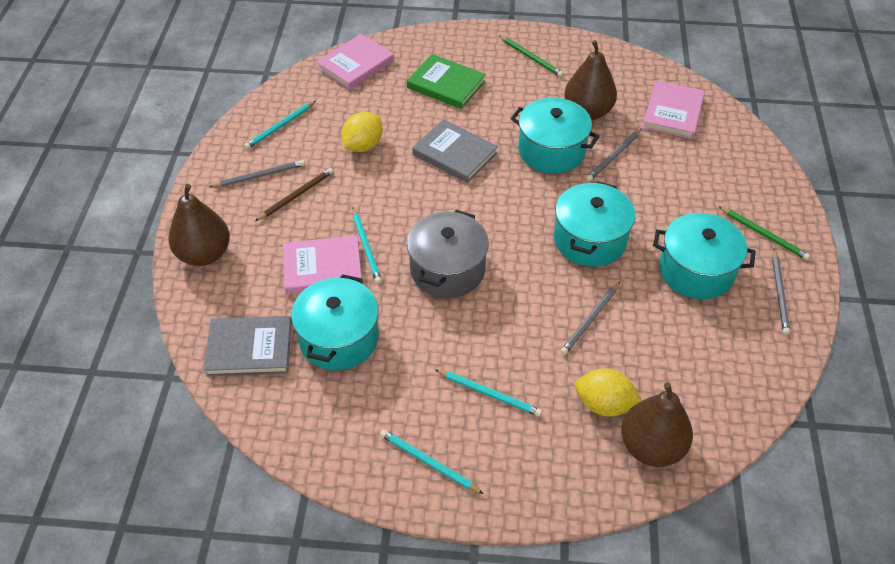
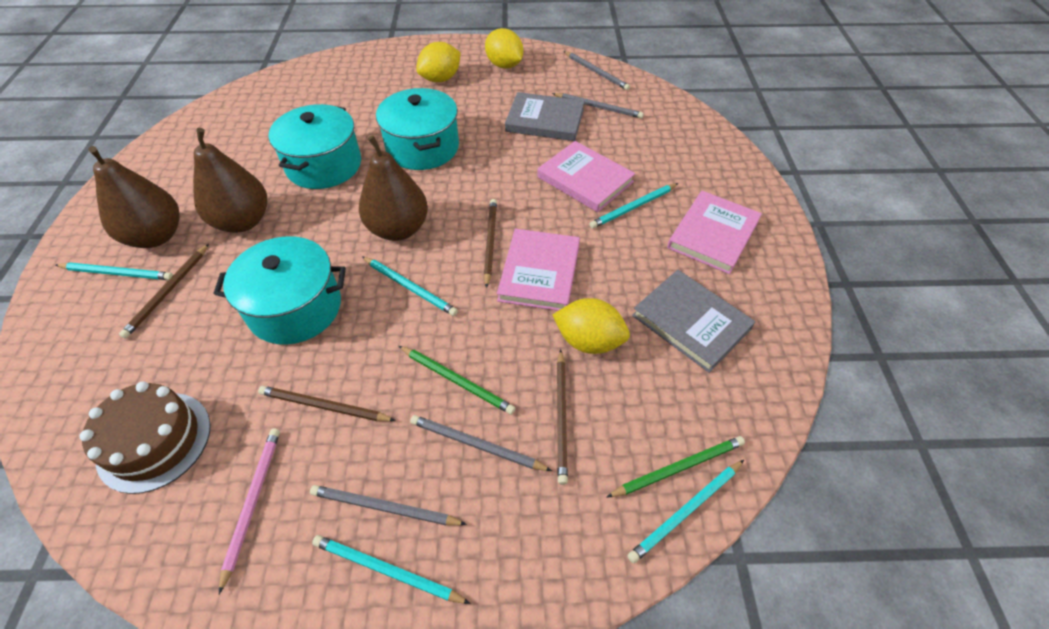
brown cake: 0 -> 1
brown pencil: 1 -> 4
green book: 1 -> 0
grey pot: 1 -> 0
pink pencil: 0 -> 1
turquoise pencil: 4 -> 5
turquoise pot: 4 -> 3
yellow lemon: 2 -> 3

